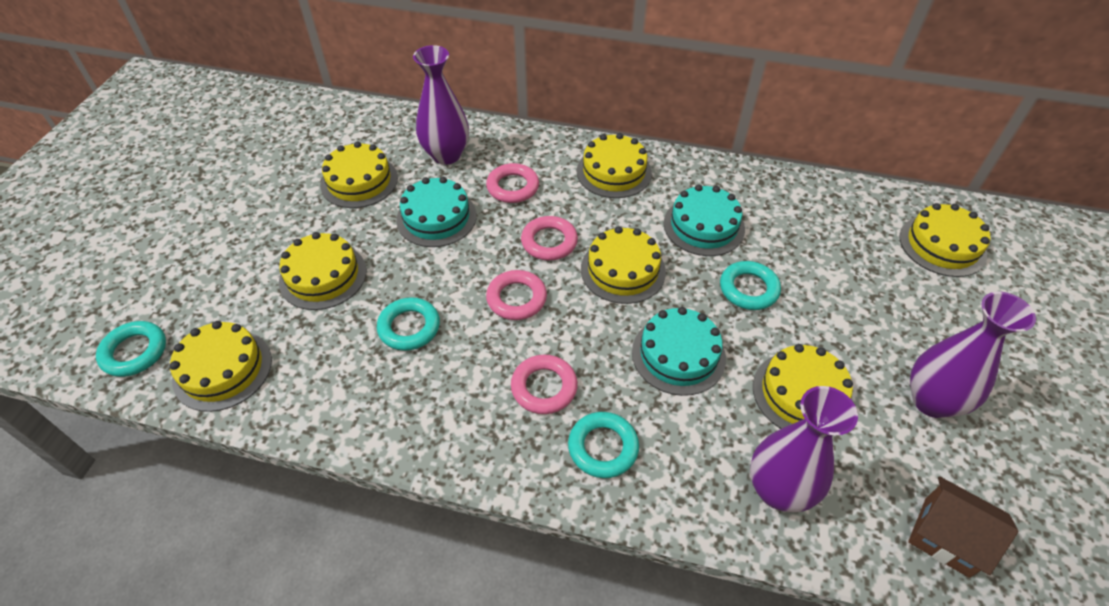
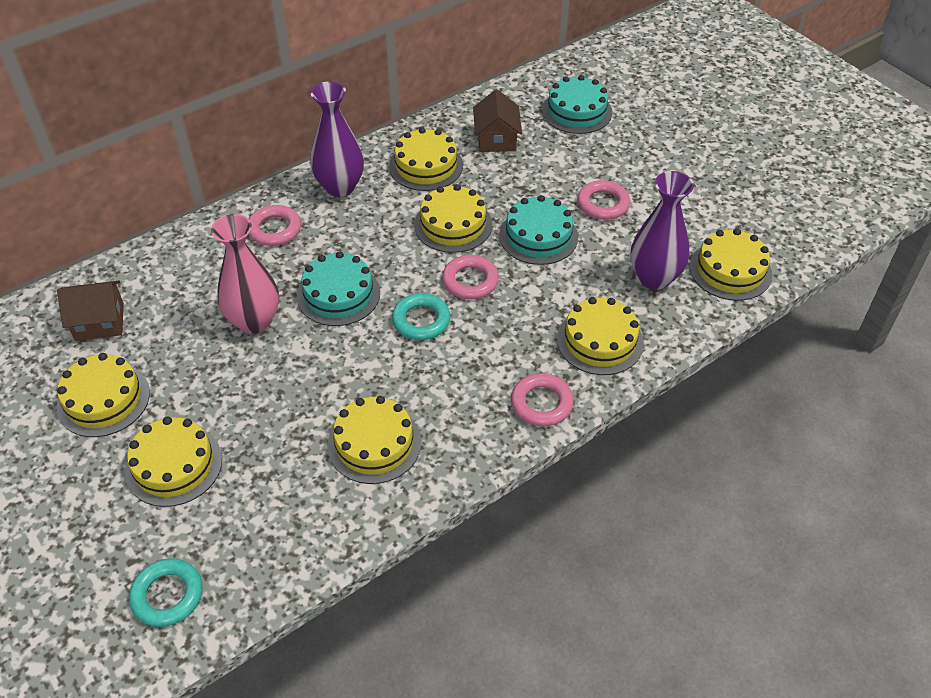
brown house: 1 -> 2
pink vase: 0 -> 1
purple vase: 3 -> 2
turquoise ring: 4 -> 2

